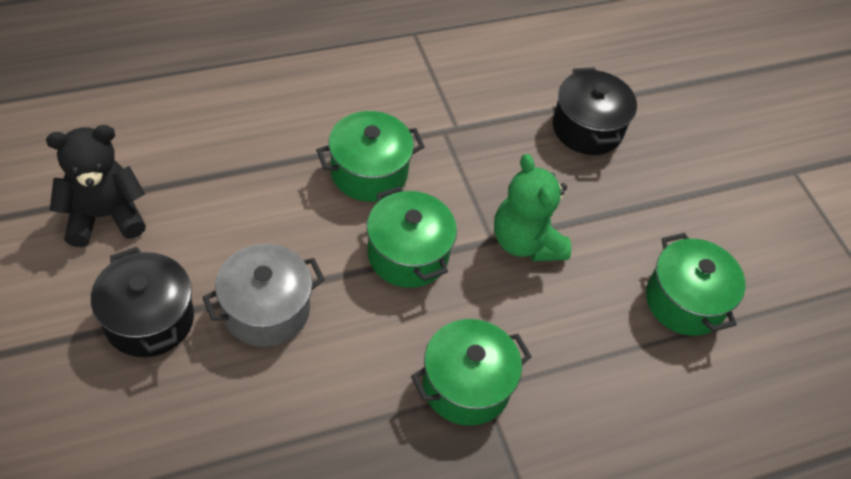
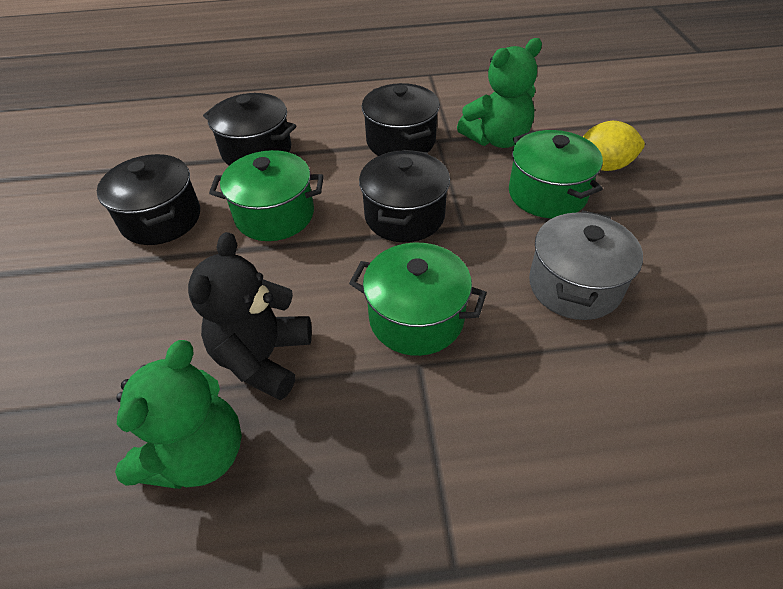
black pot: 2 -> 4
green pot: 4 -> 3
green teddy bear: 1 -> 2
yellow lemon: 0 -> 1

